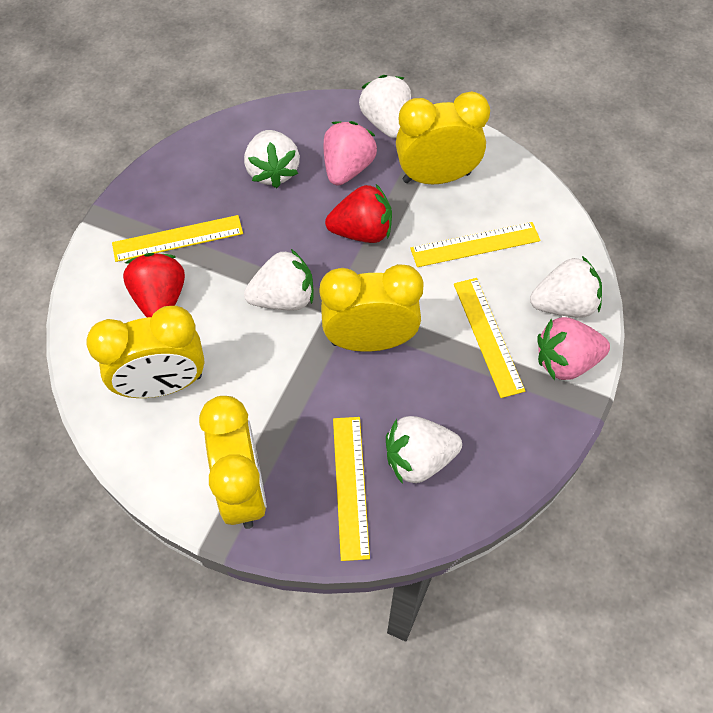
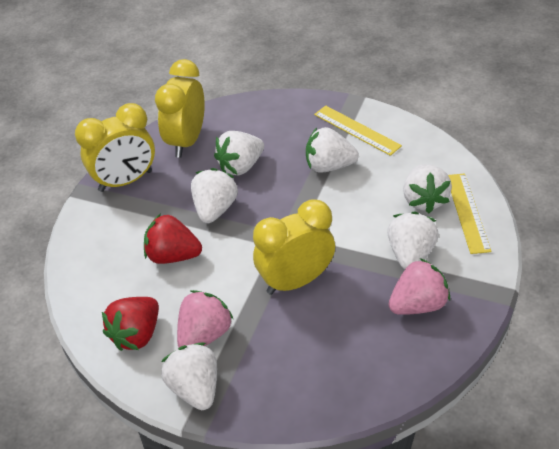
white strawberry: 5 -> 6
yellow clock: 4 -> 3
yellow ruler: 4 -> 2

